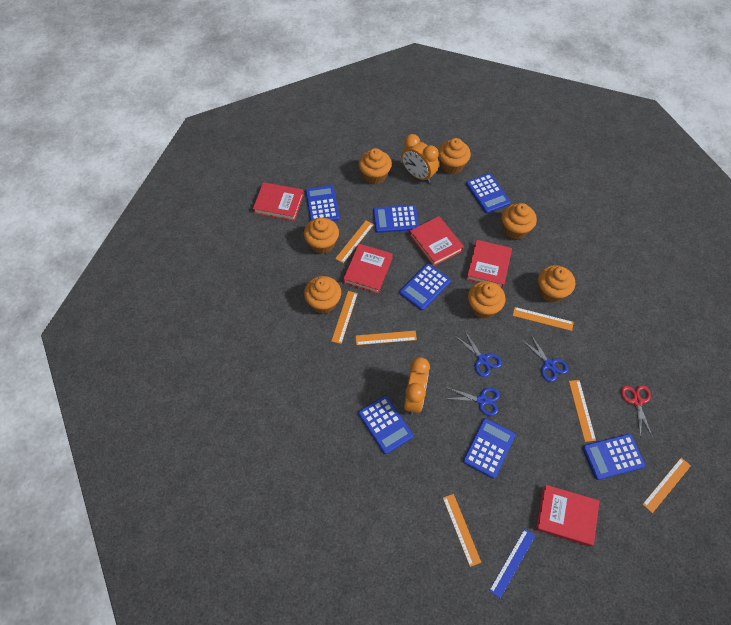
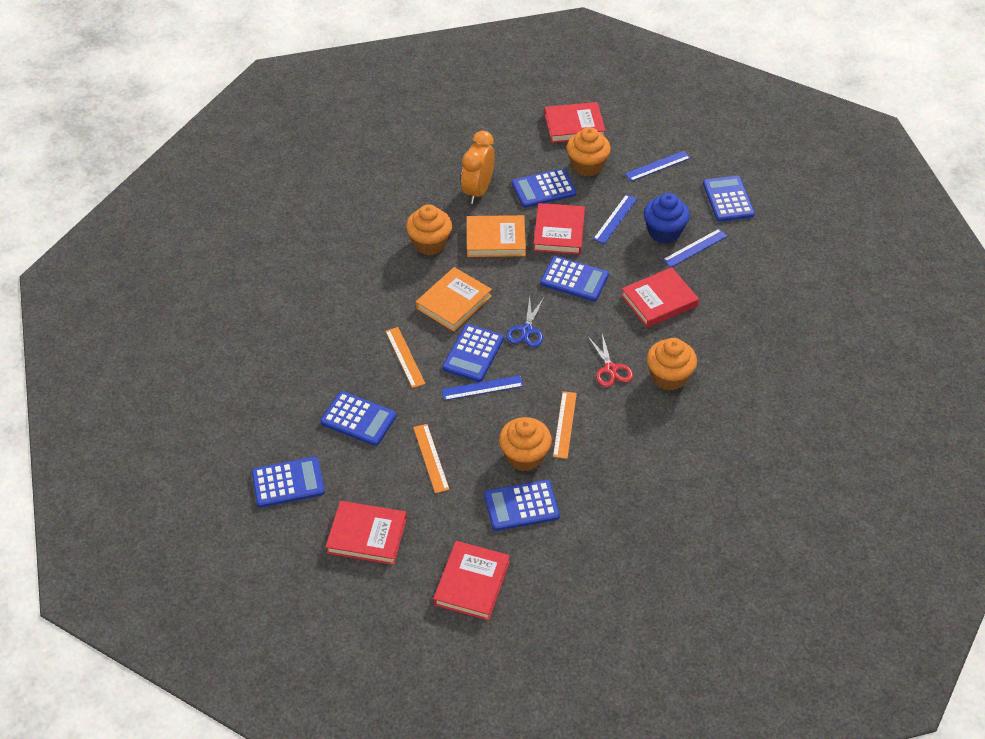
blue cupcake: 0 -> 1
blue ruler: 1 -> 4
blue scissors: 3 -> 1
orange book: 0 -> 2
orange clock: 2 -> 1
orange cupcake: 7 -> 4
orange ruler: 7 -> 3

